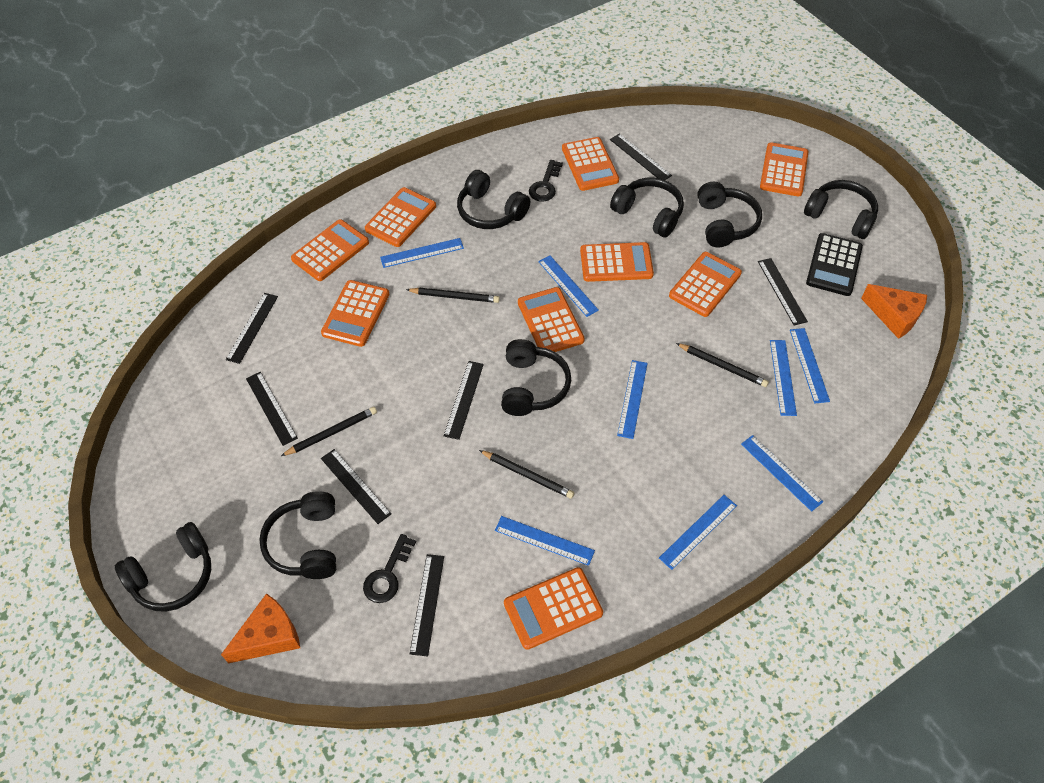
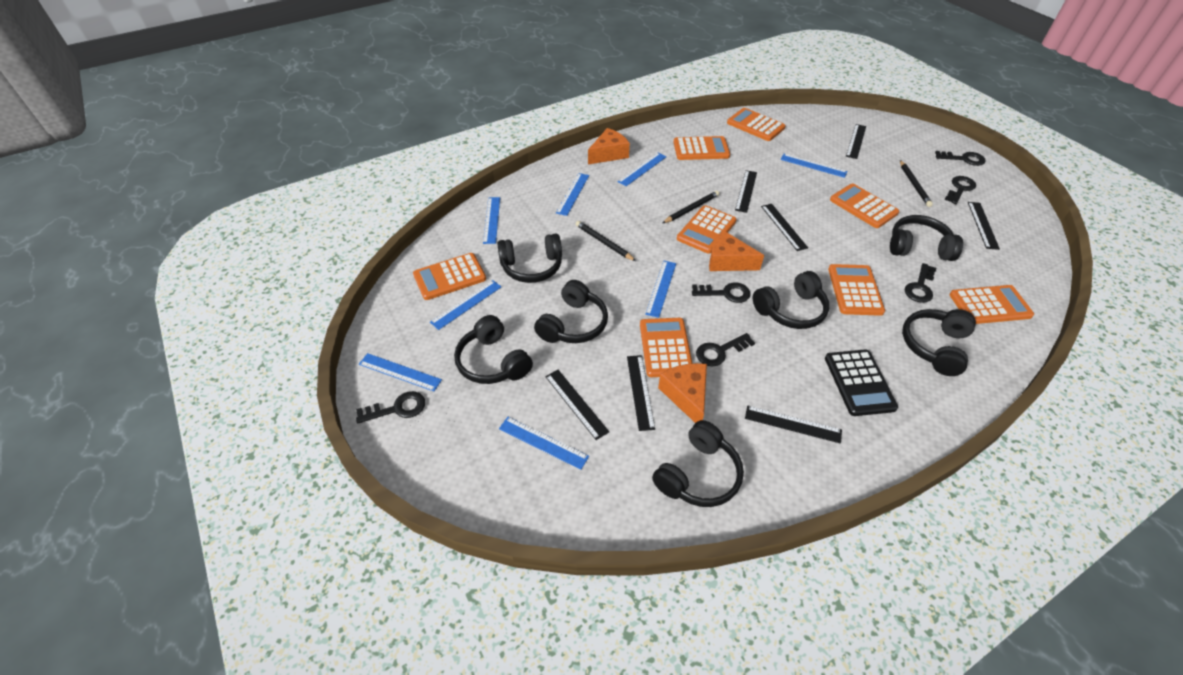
black key: 2 -> 6
black pencil: 4 -> 3
orange calculator: 9 -> 8
orange cheese: 2 -> 3

